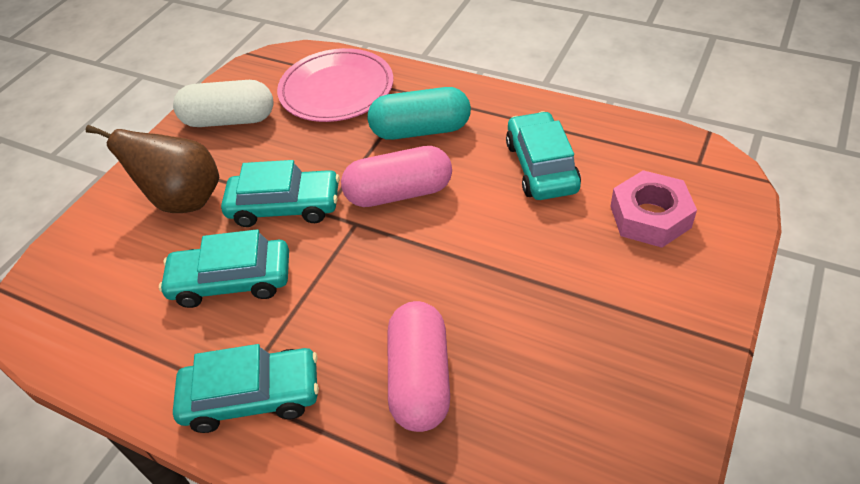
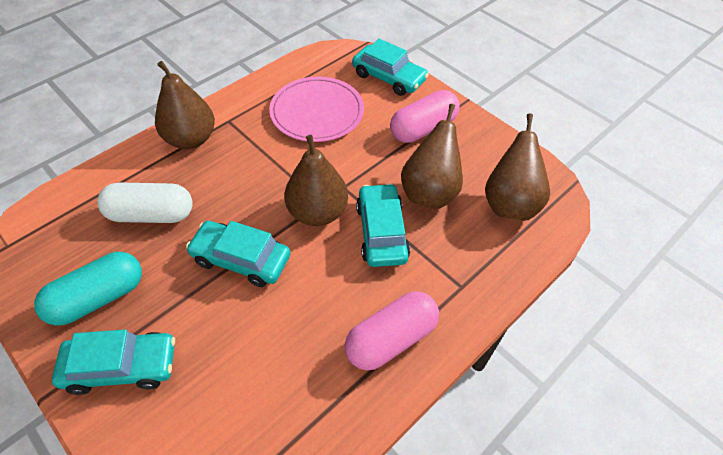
brown pear: 1 -> 4
pink nut: 1 -> 0

